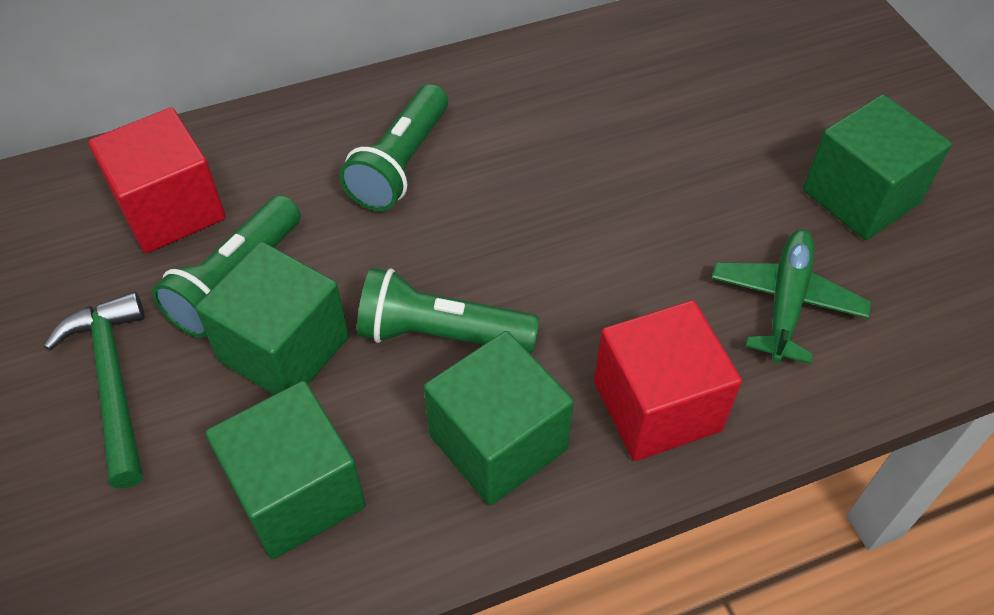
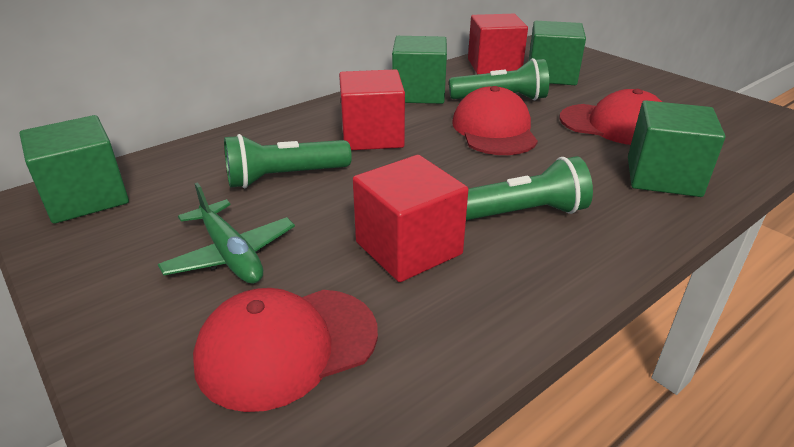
green hammer: 1 -> 0
red cap: 0 -> 3
red cube: 2 -> 3

